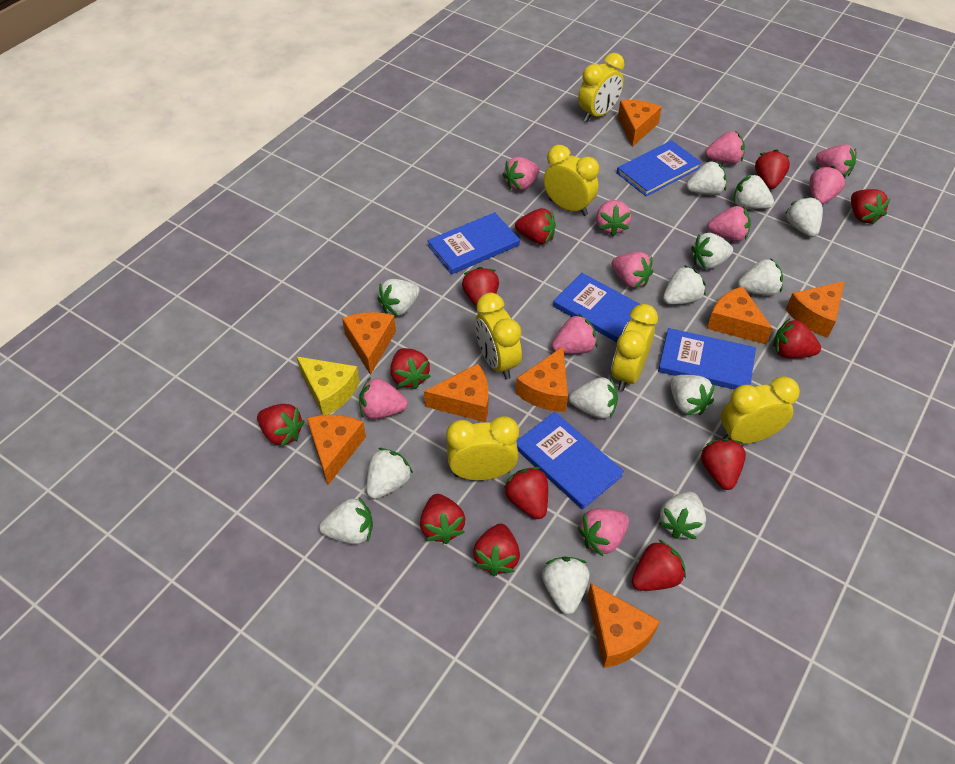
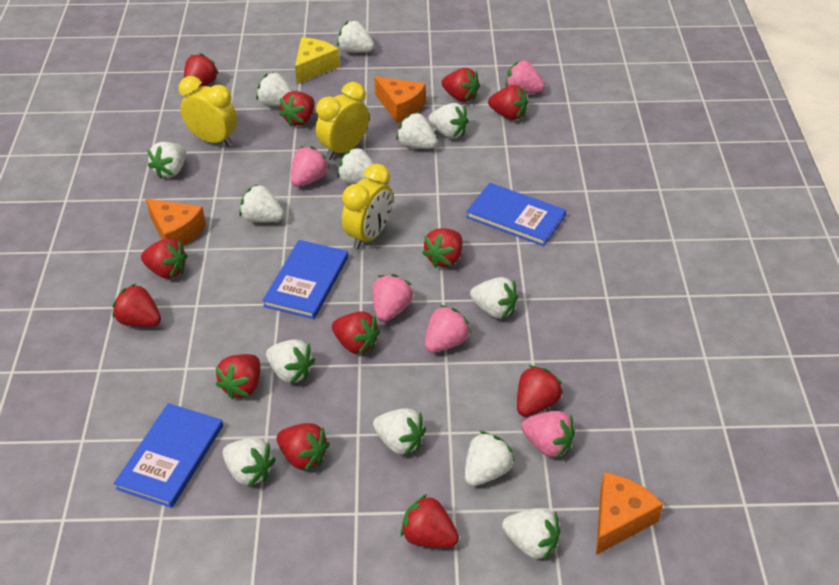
blue book: 5 -> 3
orange cheese: 8 -> 3
pink strawberry: 10 -> 5
yellow clock: 6 -> 3

